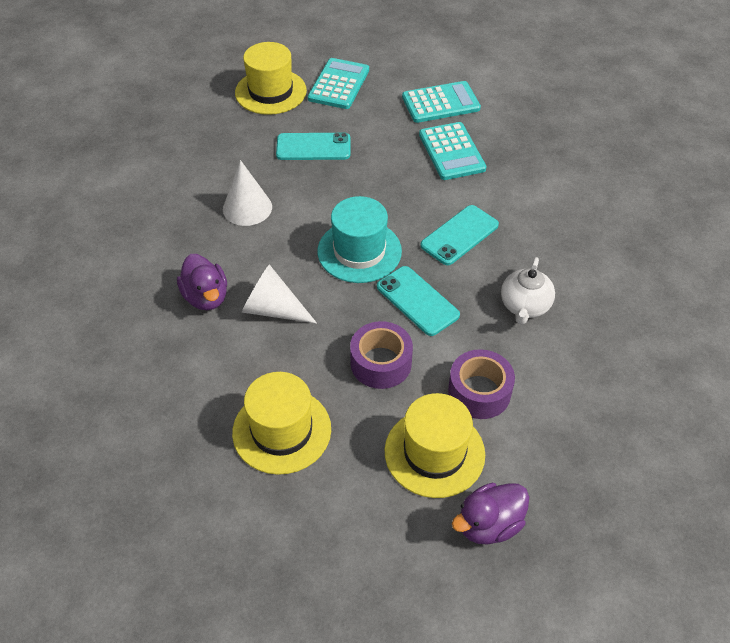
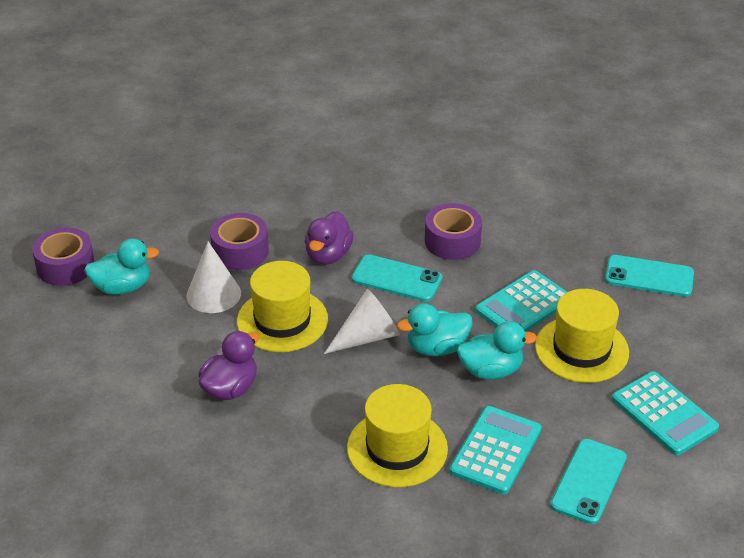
purple tape: 2 -> 3
turquoise duck: 0 -> 3
turquoise hat: 1 -> 0
white teapot: 1 -> 0

